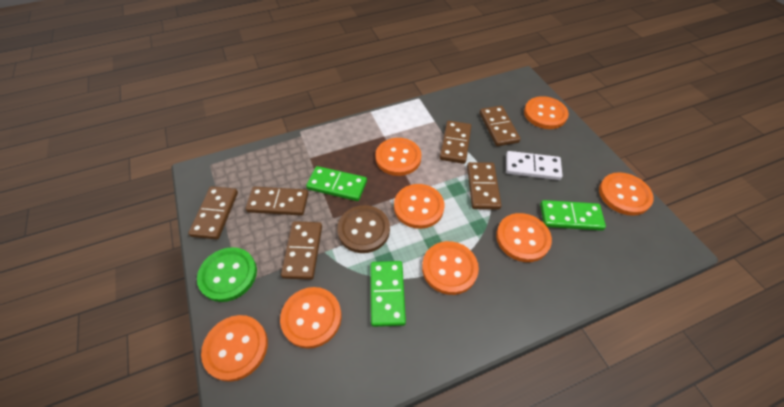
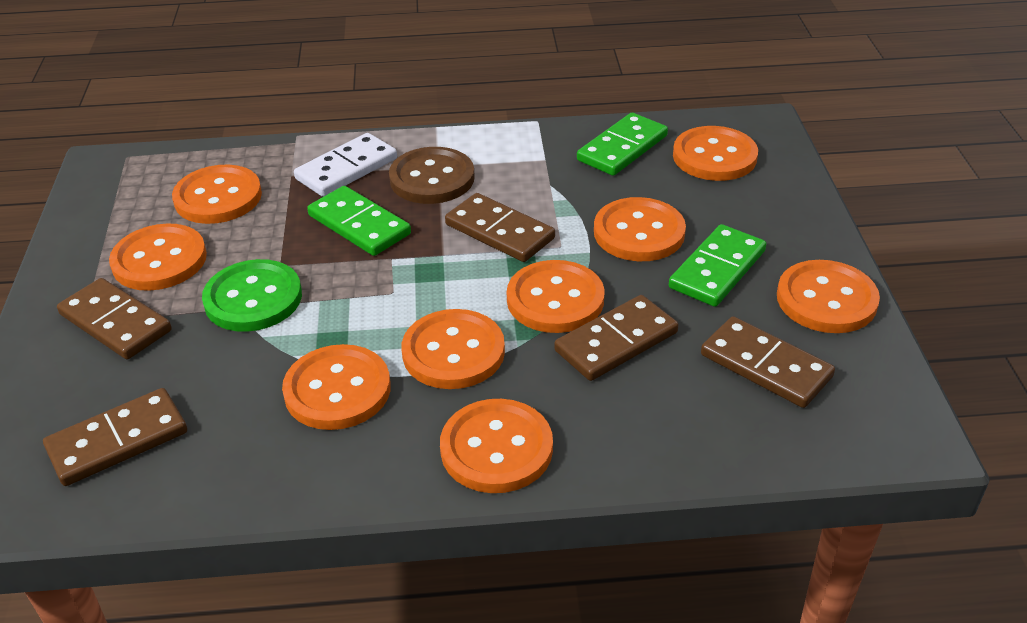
brown domino: 6 -> 5
orange button: 8 -> 9

